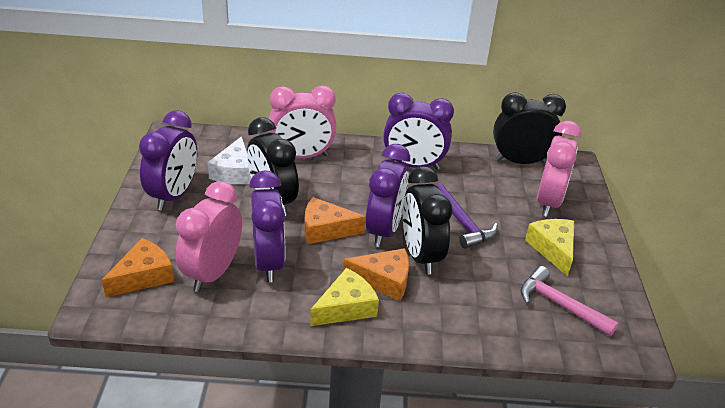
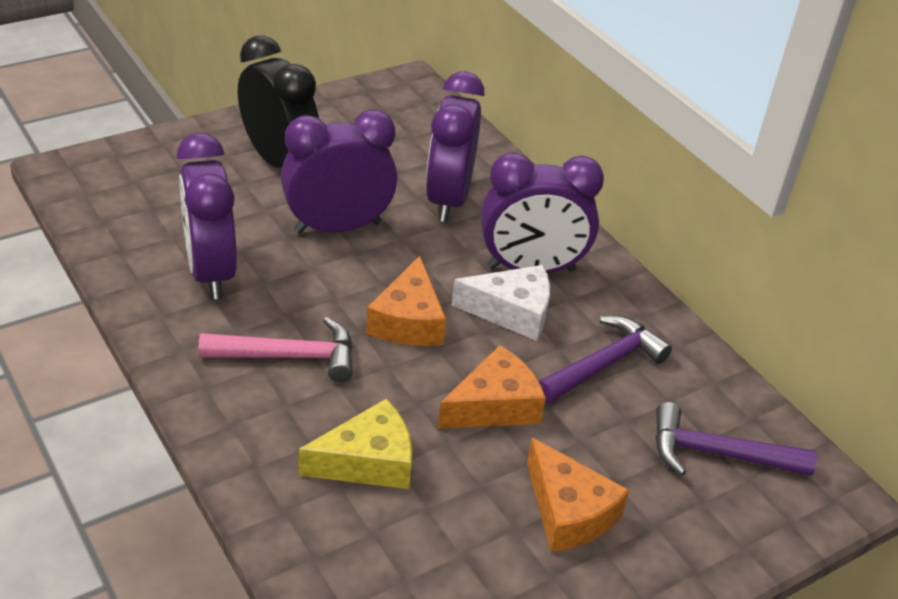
black clock: 3 -> 1
pink clock: 3 -> 0
purple hammer: 1 -> 2
yellow cheese: 2 -> 1

